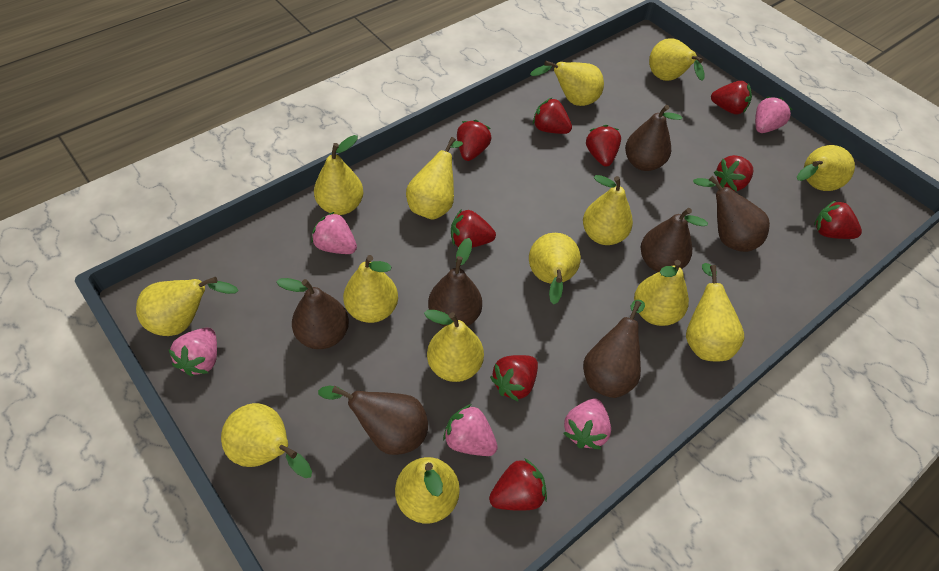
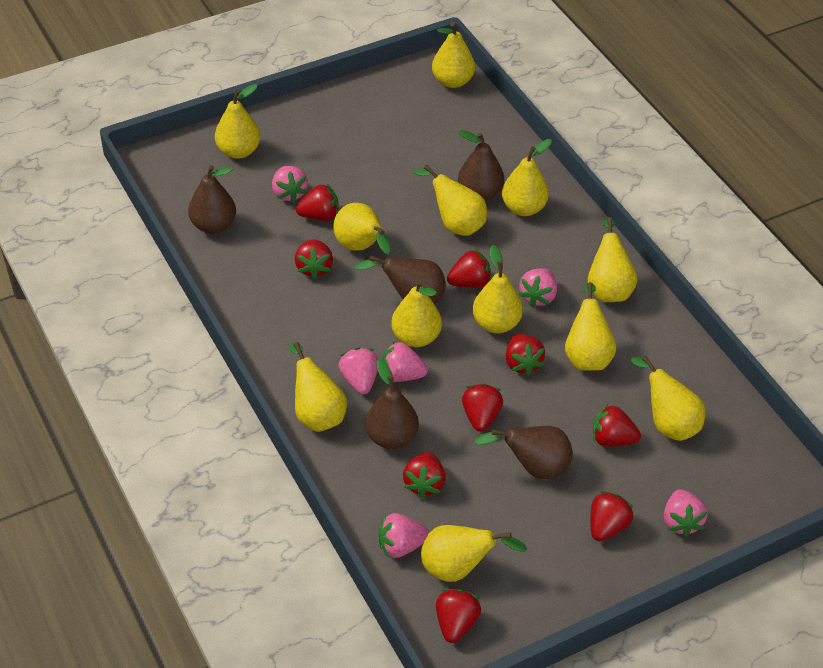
brown pear: 7 -> 5
pink strawberry: 5 -> 6
yellow pear: 14 -> 12

